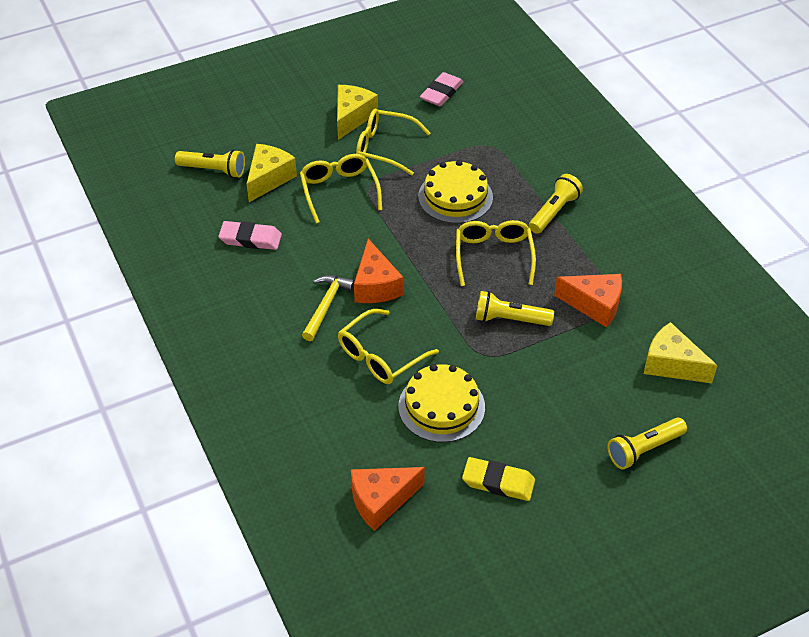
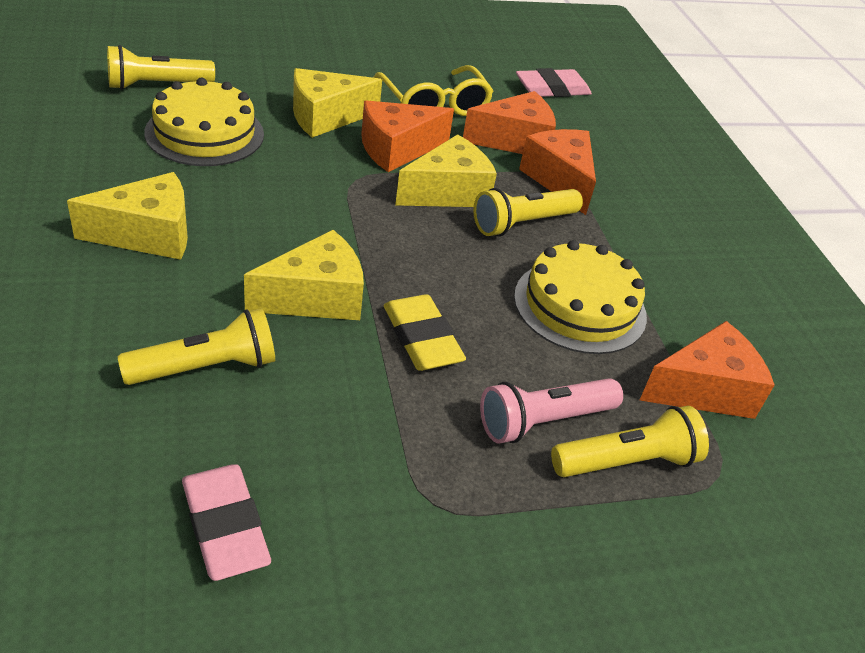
orange cheese: 3 -> 4
pink flashlight: 0 -> 1
yellow cheese: 3 -> 4
yellow glasses: 4 -> 1
yellow hammer: 1 -> 0

